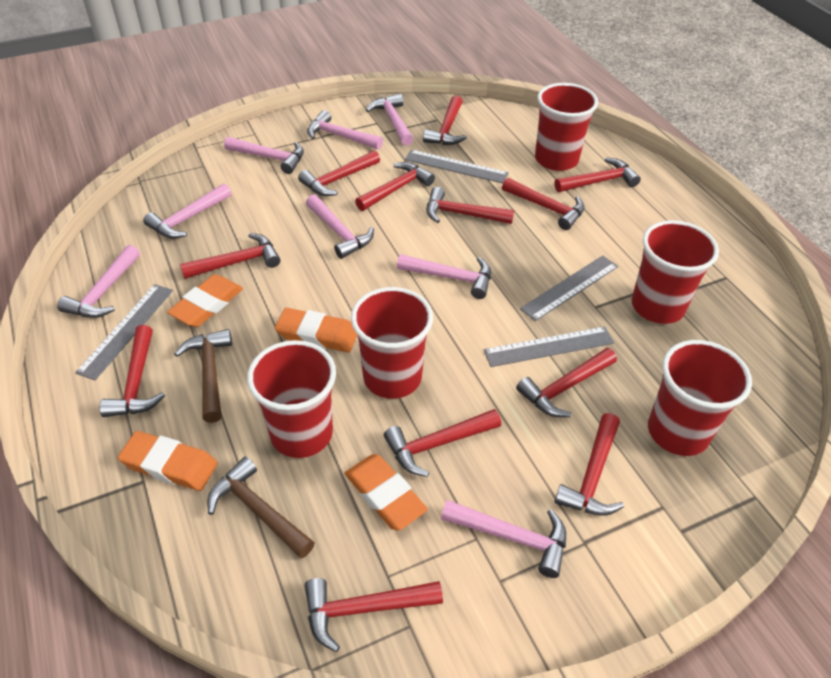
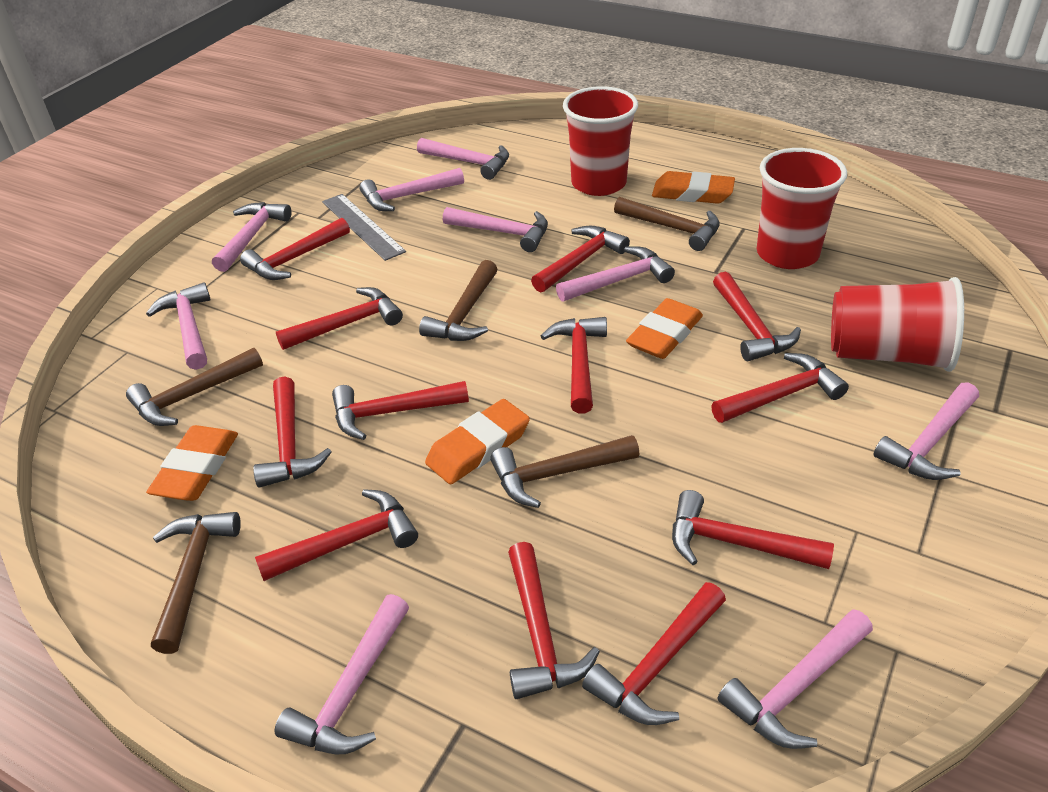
brown hammer: 2 -> 5
grey ruler: 4 -> 1
pink hammer: 8 -> 9
red cup: 5 -> 3

